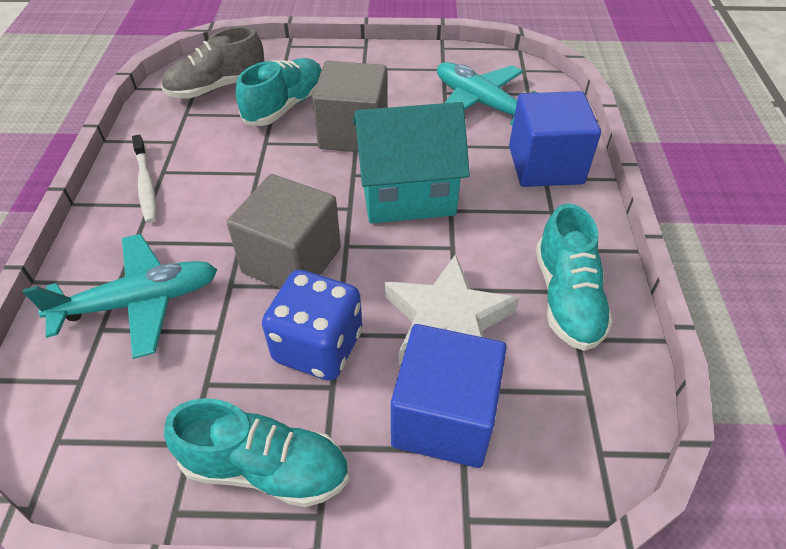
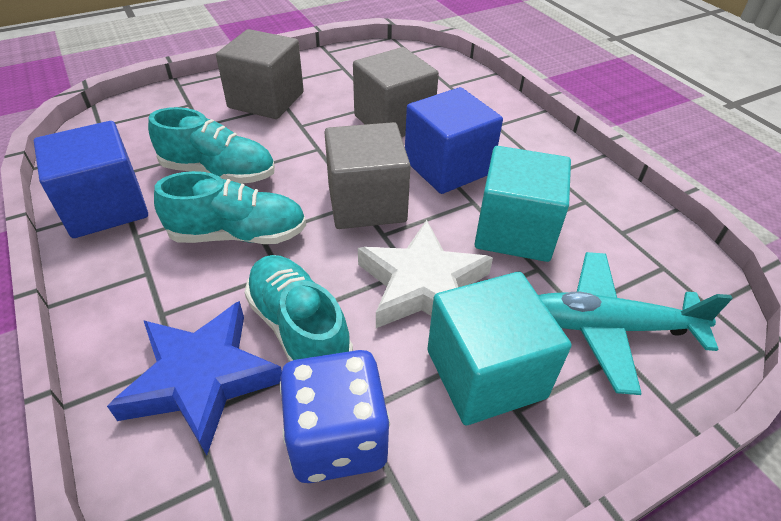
blue star: 0 -> 1
grey cube: 2 -> 3
grey shoe: 1 -> 0
turquoise cube: 0 -> 2
turquoise house: 1 -> 0
turquoise plane: 2 -> 1
white toothbrush: 1 -> 0

